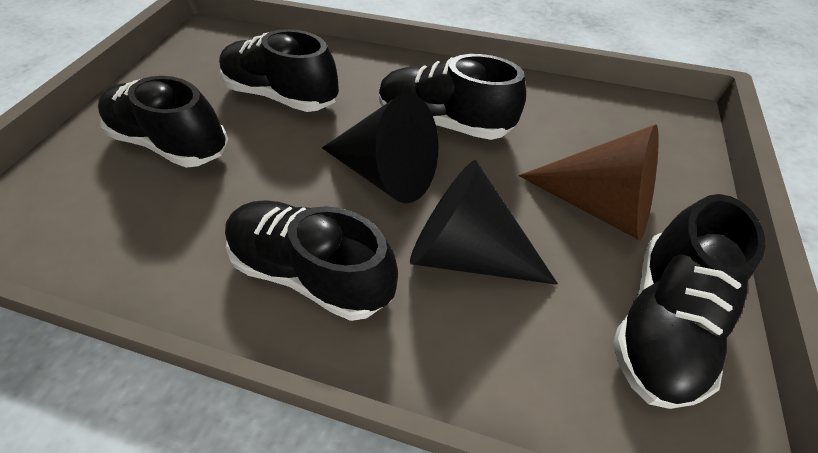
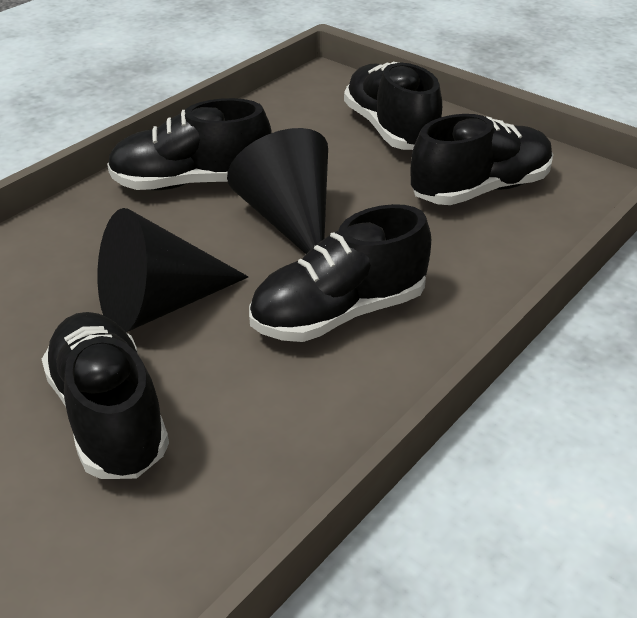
brown cone: 1 -> 0

